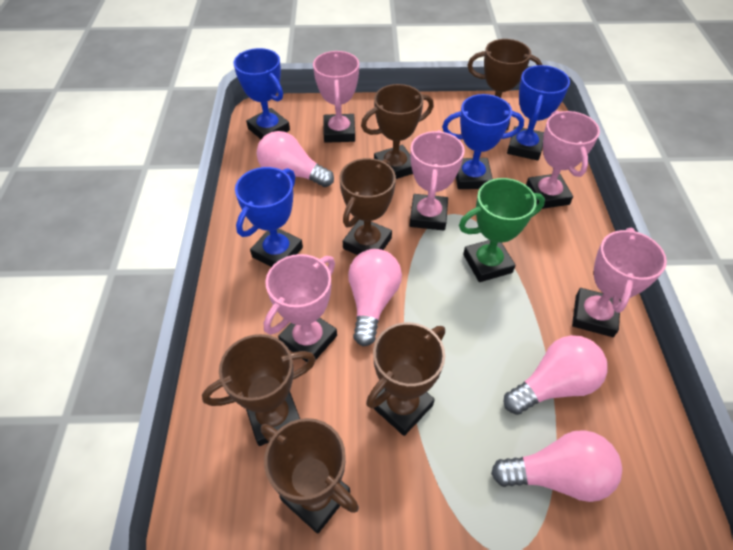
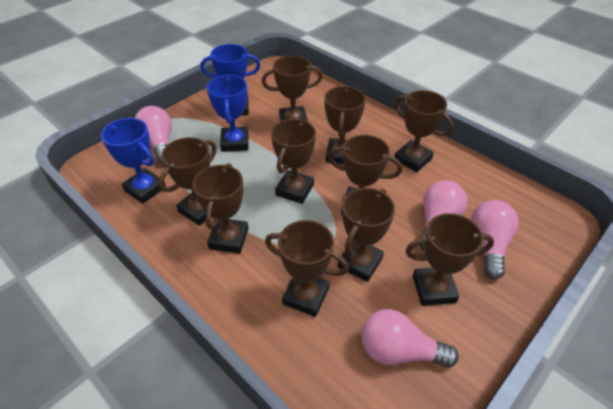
blue trophy: 4 -> 3
brown trophy: 6 -> 10
green trophy: 1 -> 0
pink trophy: 5 -> 0

